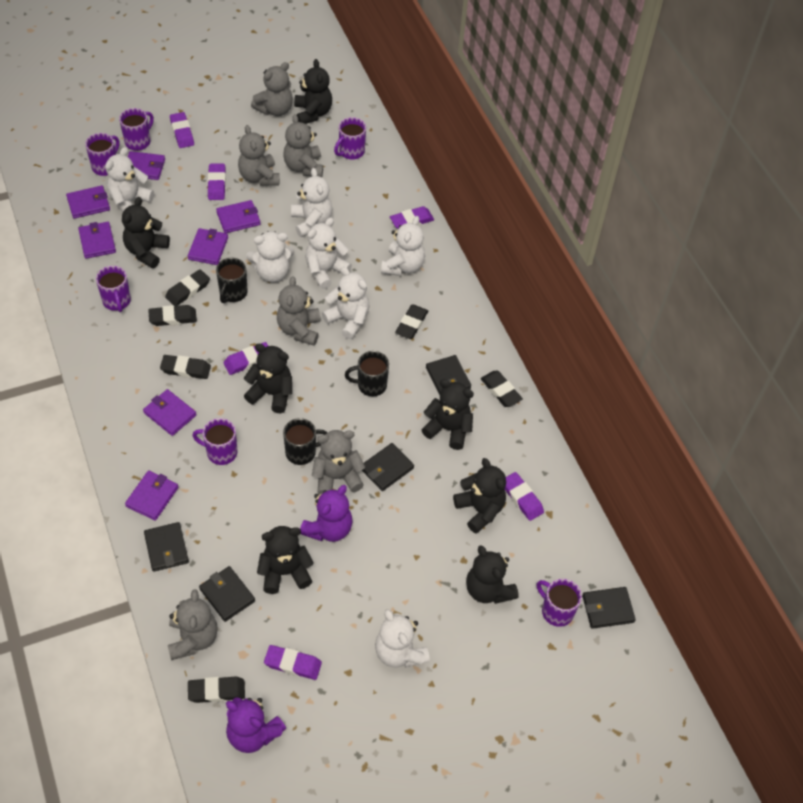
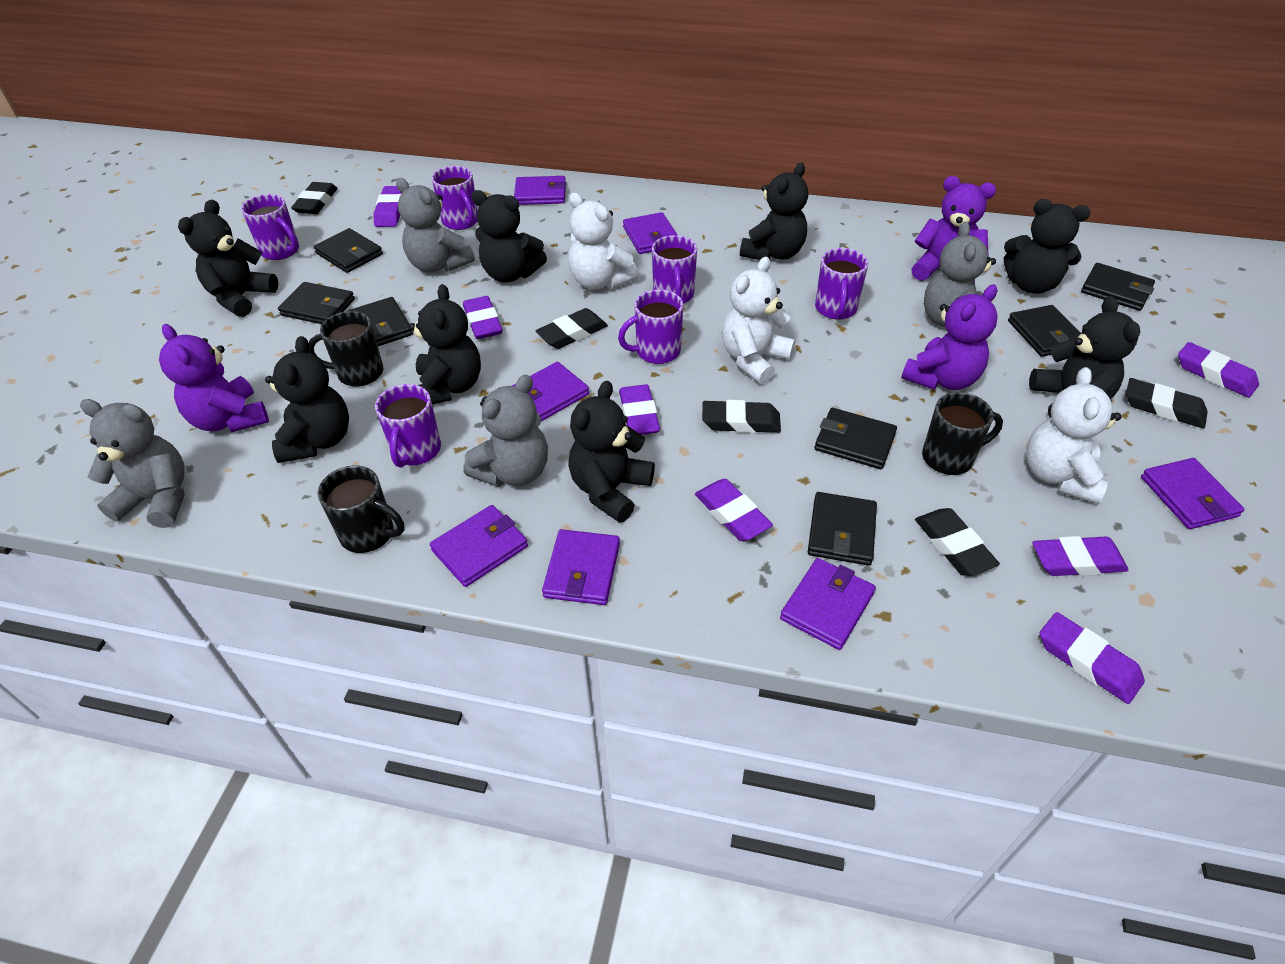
black eraser: 6 -> 5
black teddy bear: 7 -> 8
black wallet: 5 -> 7
grey teddy bear: 6 -> 4
purple eraser: 6 -> 7
purple teddy bear: 2 -> 3
white teddy bear: 7 -> 3

